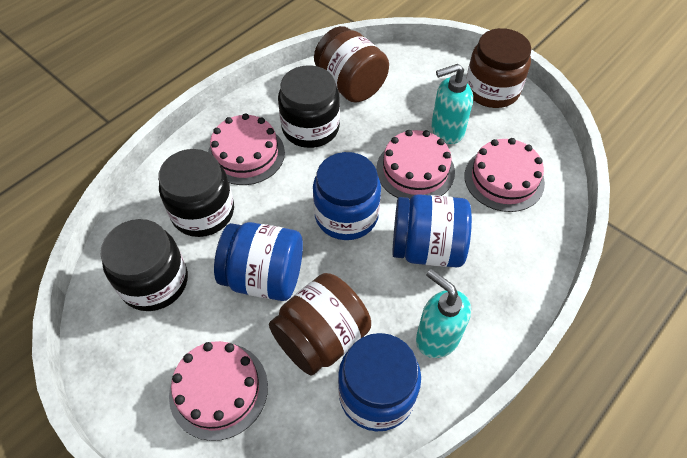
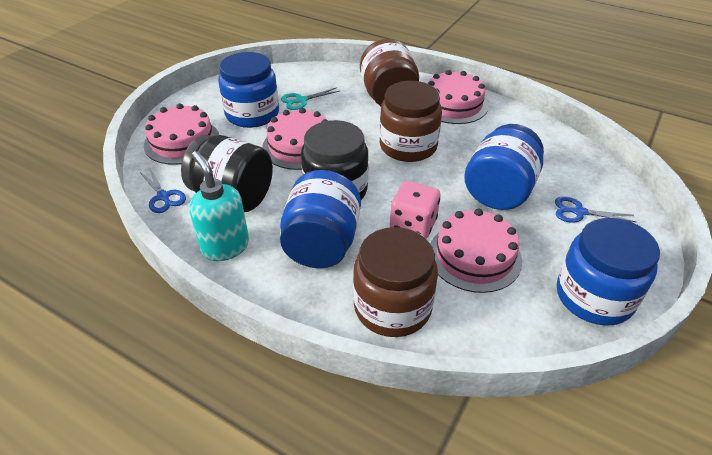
black jar: 3 -> 2
blue scissors: 0 -> 2
pink dice: 0 -> 1
turquoise scissors: 0 -> 1
turquoise soap dispenser: 2 -> 1

